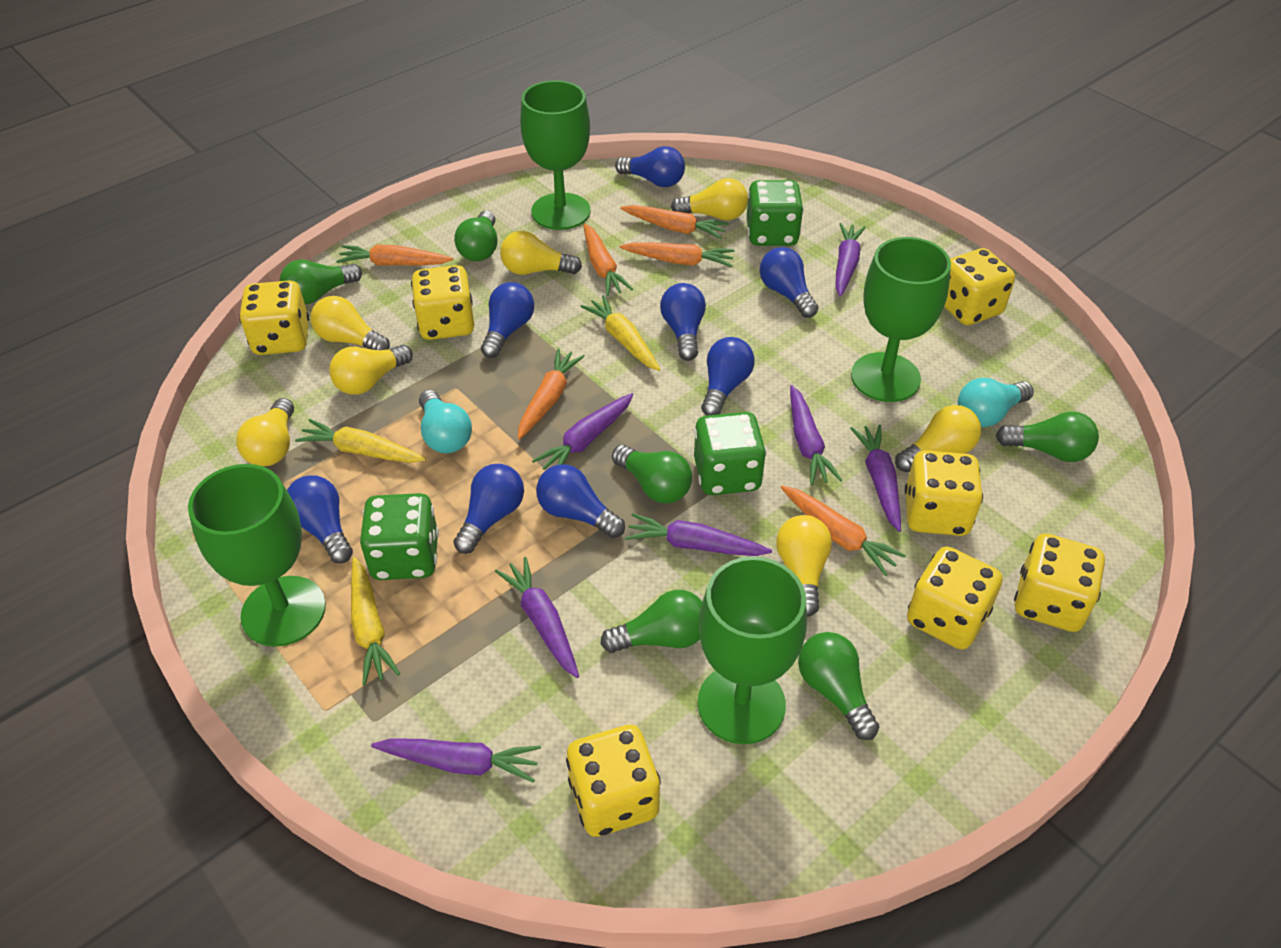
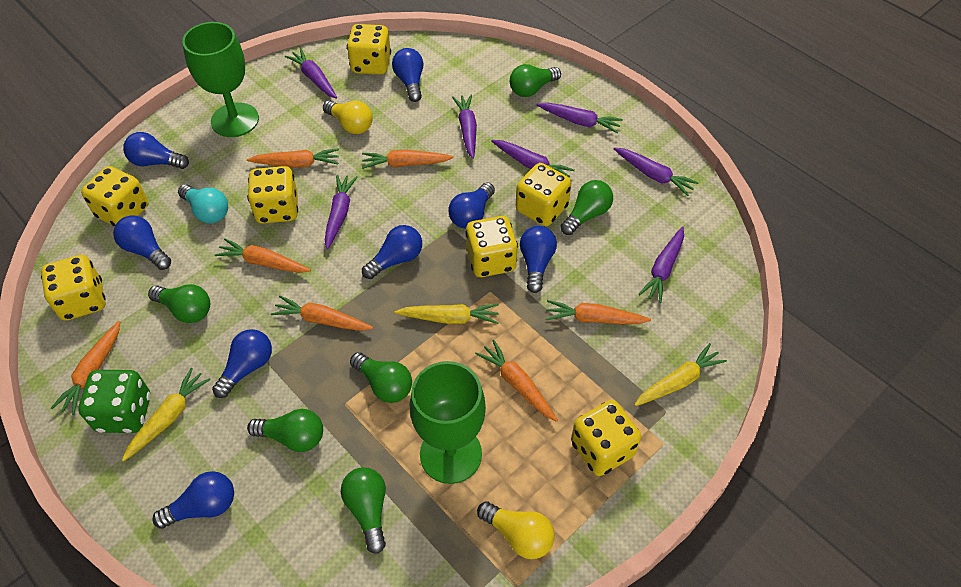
green dice: 3 -> 1
green goblet: 4 -> 2
orange carrot: 6 -> 7
turquoise light bulb: 2 -> 1
yellow light bulb: 7 -> 2

